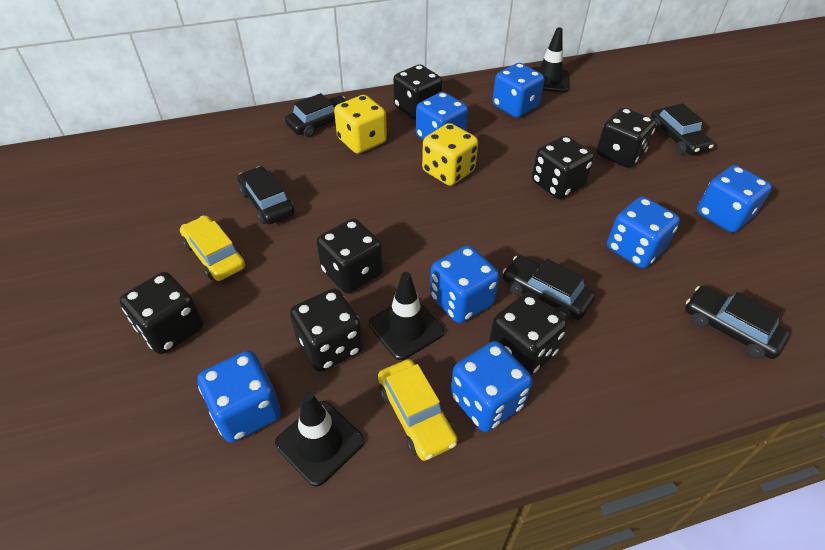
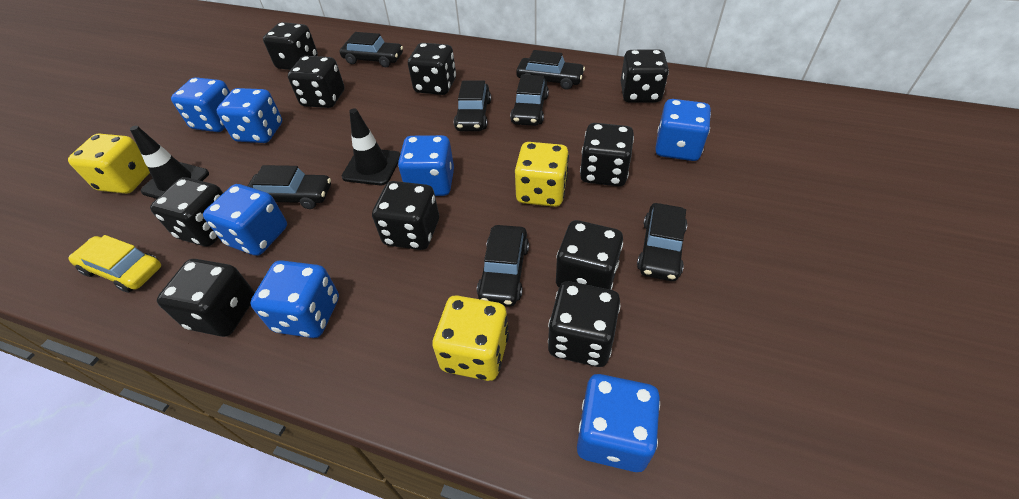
black car: 5 -> 7
black dice: 7 -> 10
black traffic cone: 3 -> 2
yellow car: 2 -> 1
yellow dice: 2 -> 3

